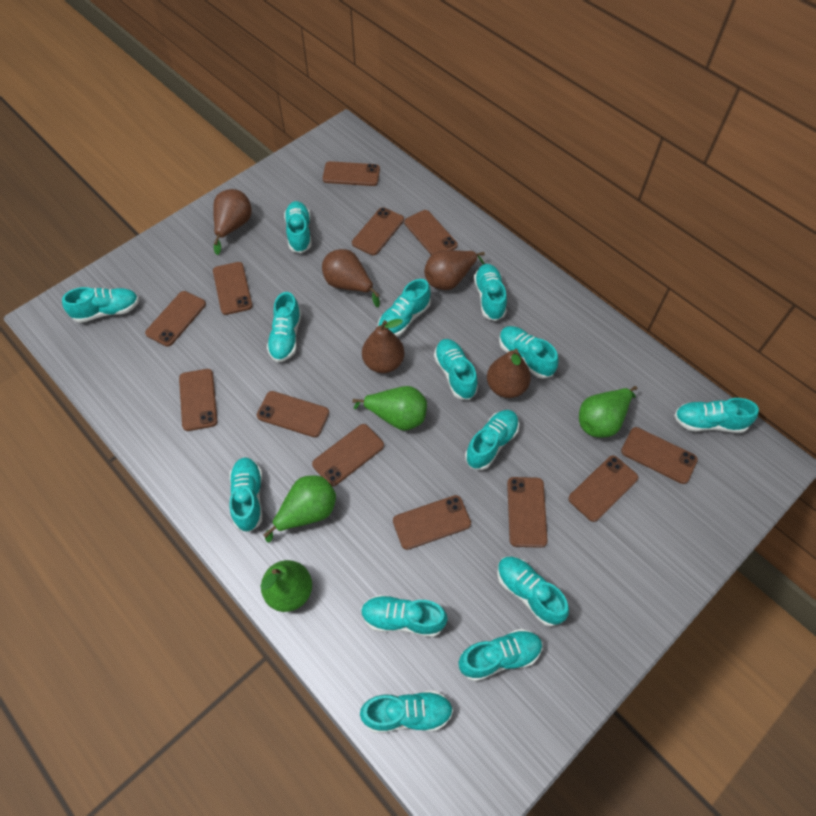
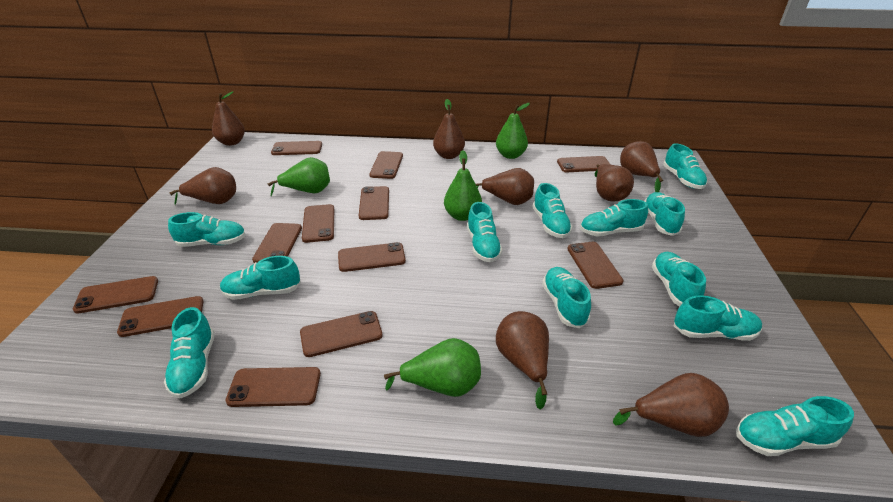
brown pear: 5 -> 8
turquoise shoe: 14 -> 12

